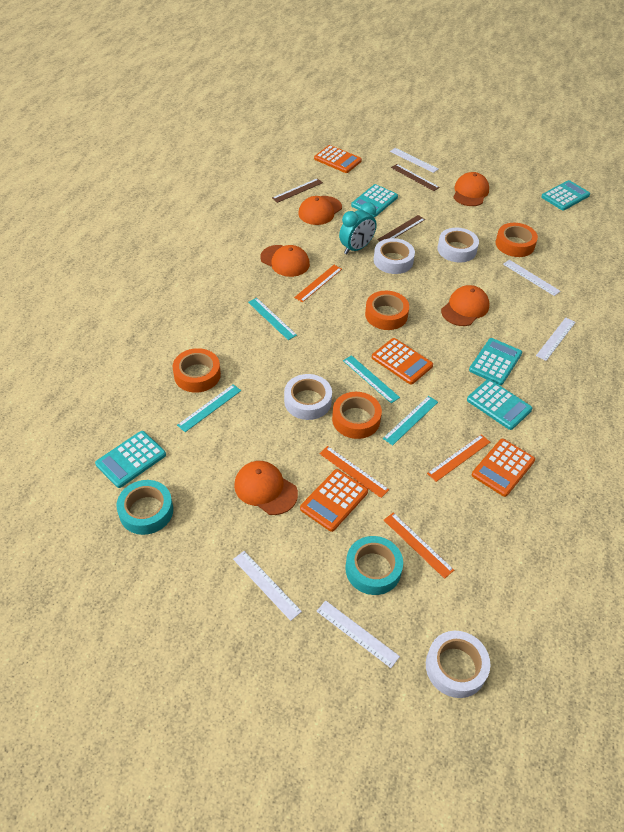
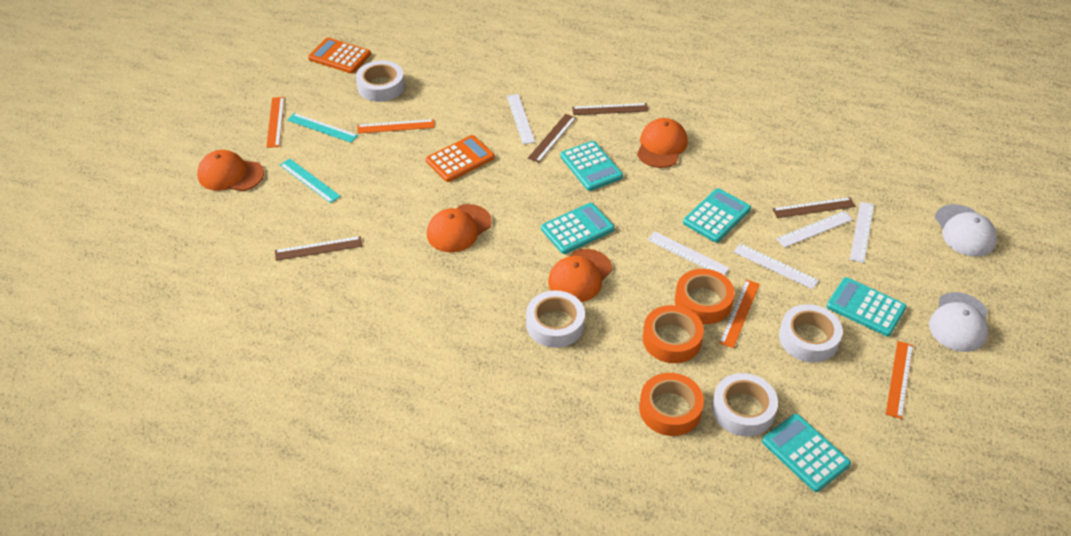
brown ruler: 3 -> 4
orange calculator: 4 -> 2
orange cap: 5 -> 4
orange tape: 4 -> 3
turquoise clock: 1 -> 0
turquoise ruler: 4 -> 2
turquoise tape: 2 -> 0
white cap: 0 -> 2

